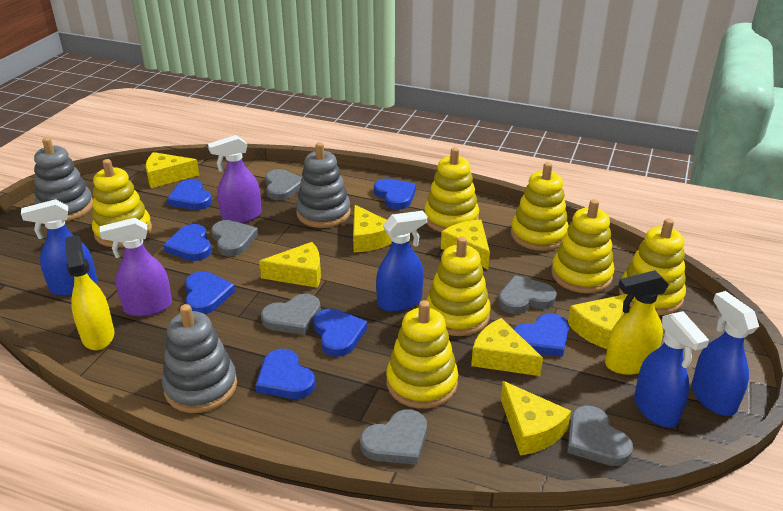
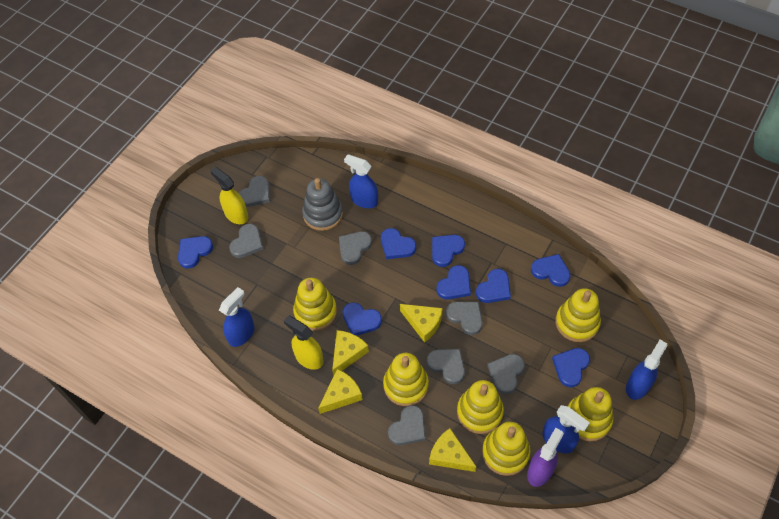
blue heart: 7 -> 8
grey heart: 6 -> 7
grey stacking toy: 3 -> 1
purple spray bottle: 2 -> 1
yellow cheese: 7 -> 4
yellow stacking toy: 7 -> 6

